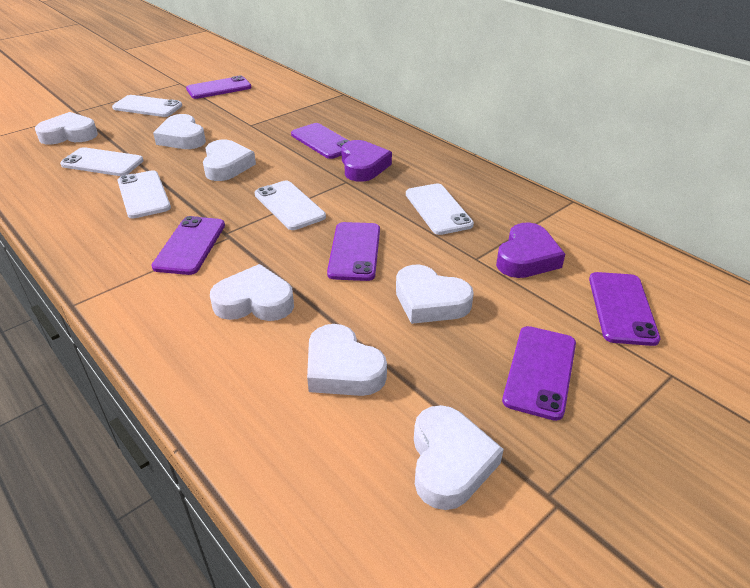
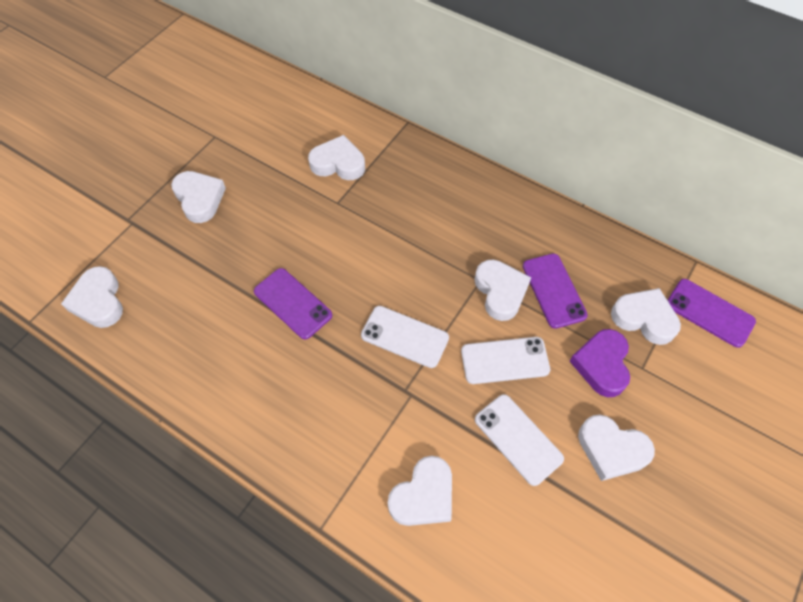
purple heart: 2 -> 1
purple phone: 6 -> 3
white phone: 5 -> 3

